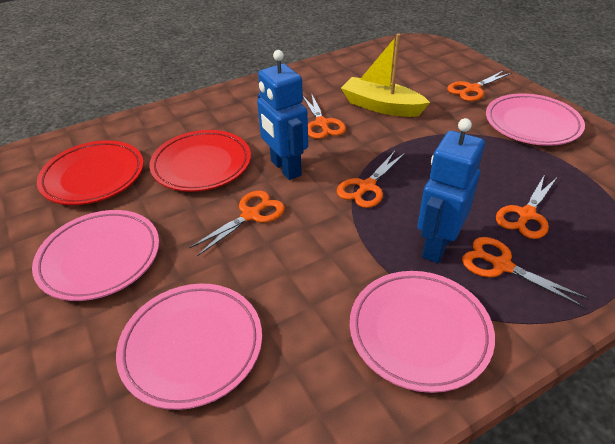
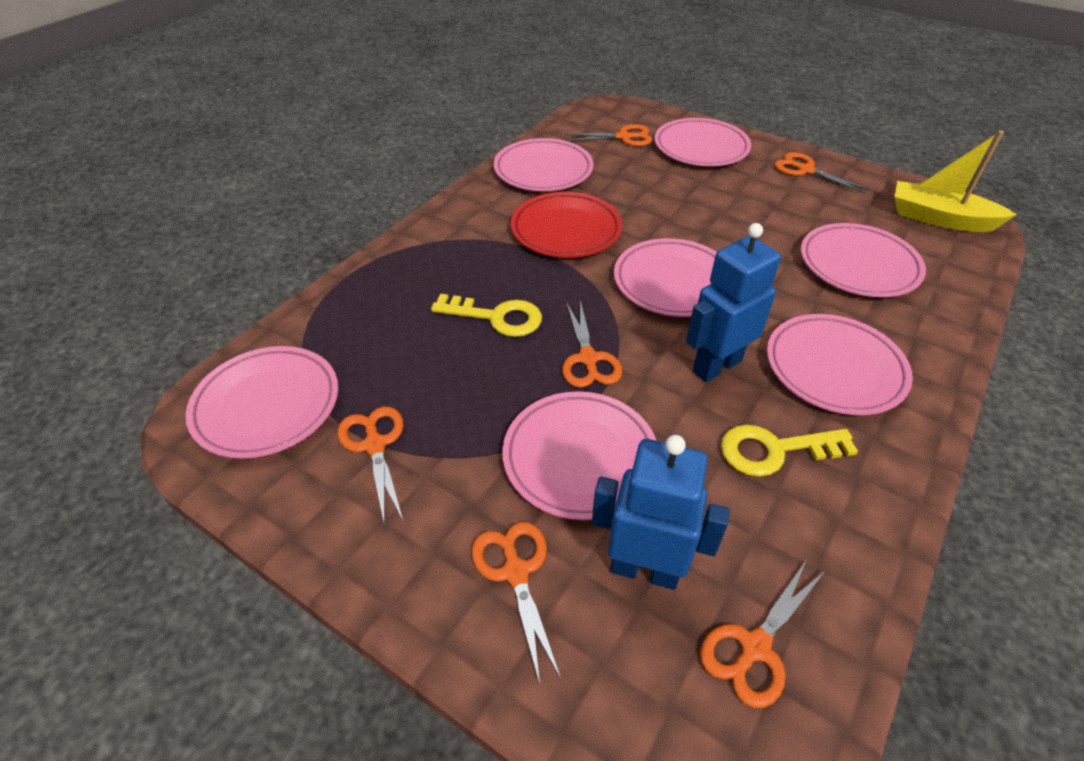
pink plate: 4 -> 7
red plate: 2 -> 1
yellow key: 0 -> 2

